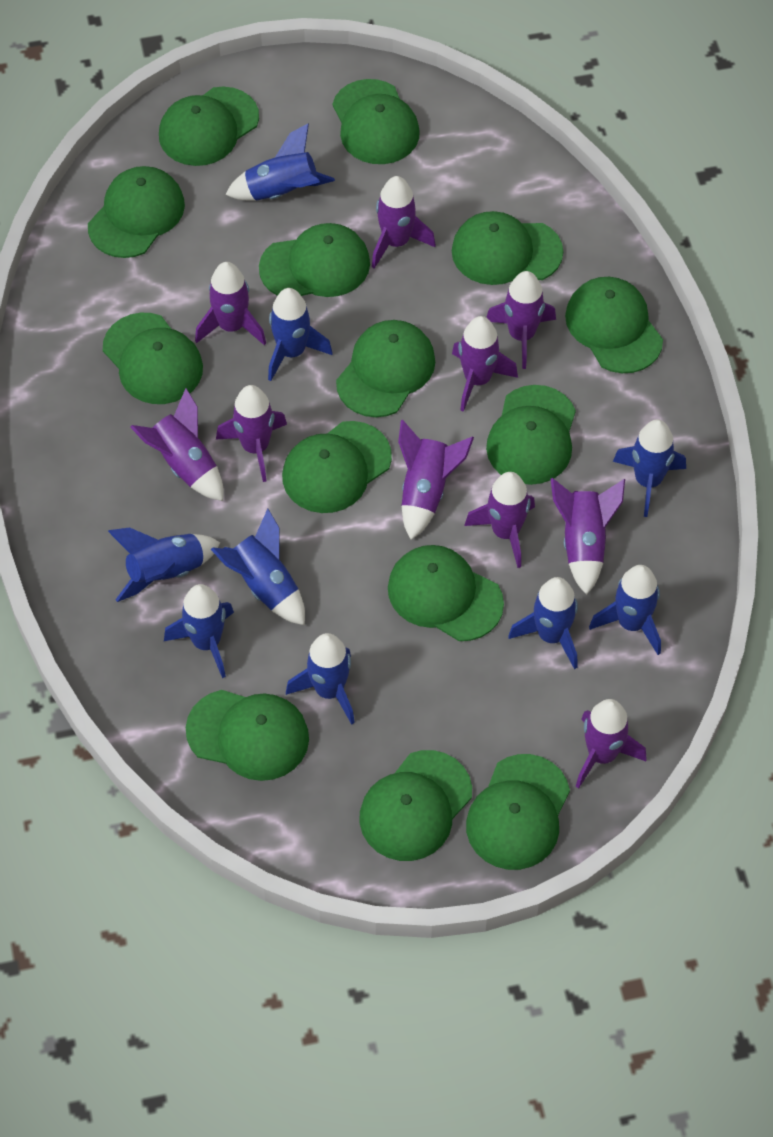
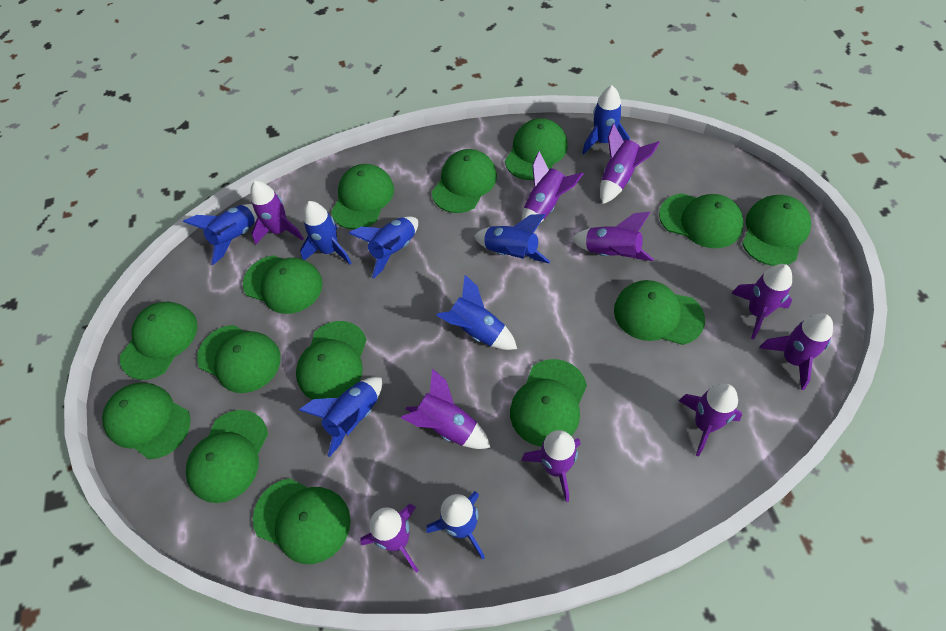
blue rocket: 9 -> 8

